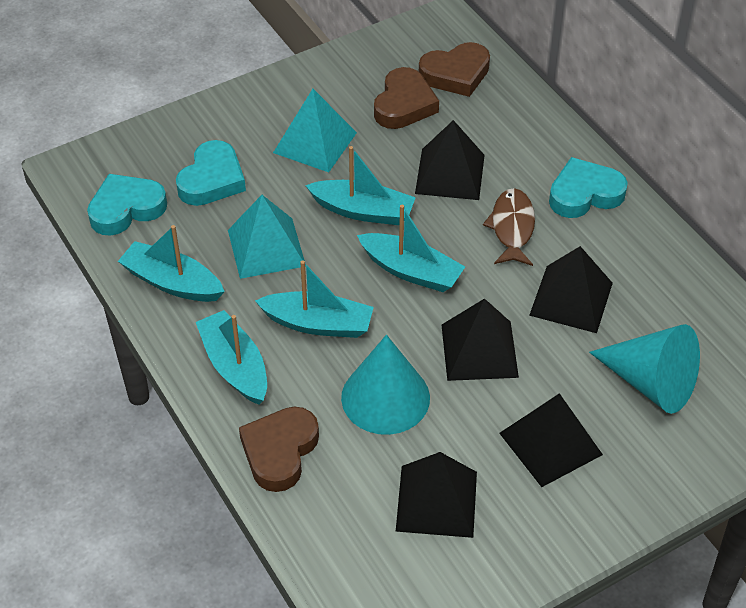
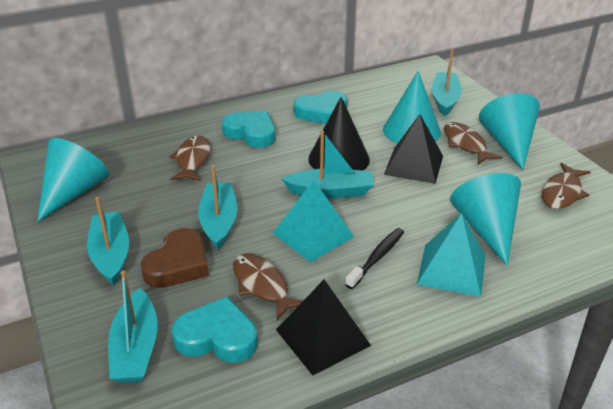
black cone: 0 -> 1
black pyramid: 5 -> 2
black toothbrush: 0 -> 1
brown fish: 1 -> 4
brown heart: 3 -> 1
turquoise cone: 2 -> 4

